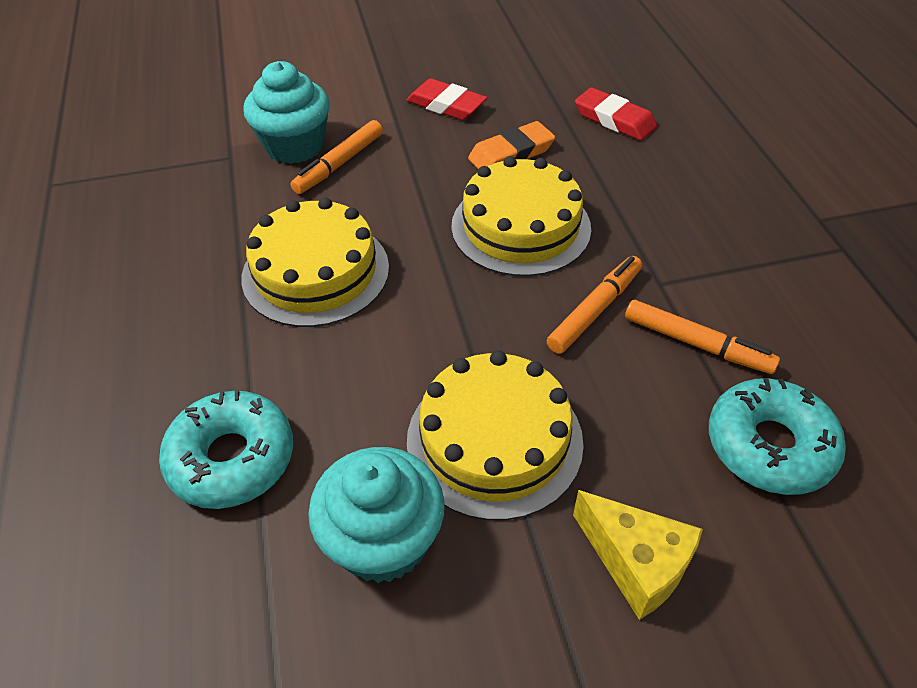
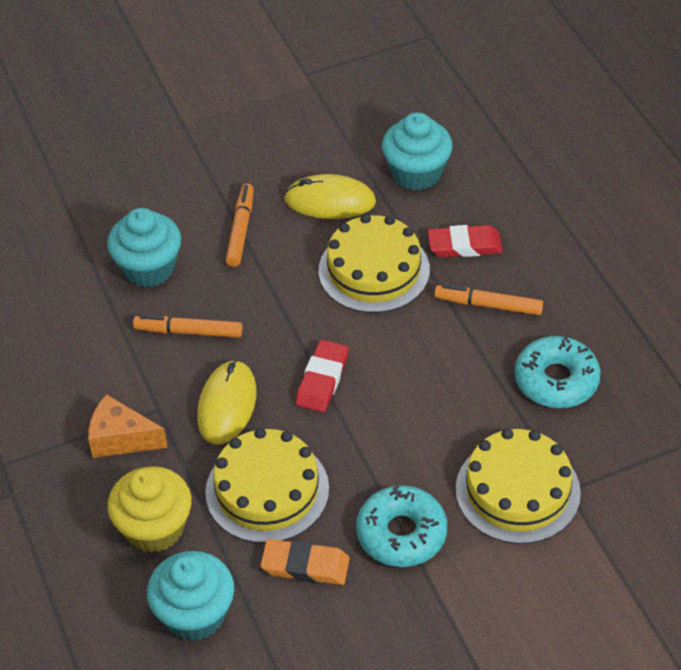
orange cheese: 0 -> 1
turquoise cupcake: 2 -> 3
yellow cheese: 1 -> 0
yellow cupcake: 0 -> 1
yellow mouse: 0 -> 2

